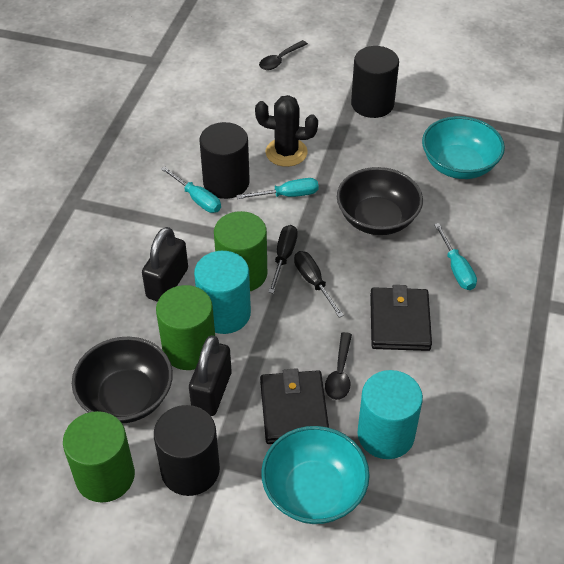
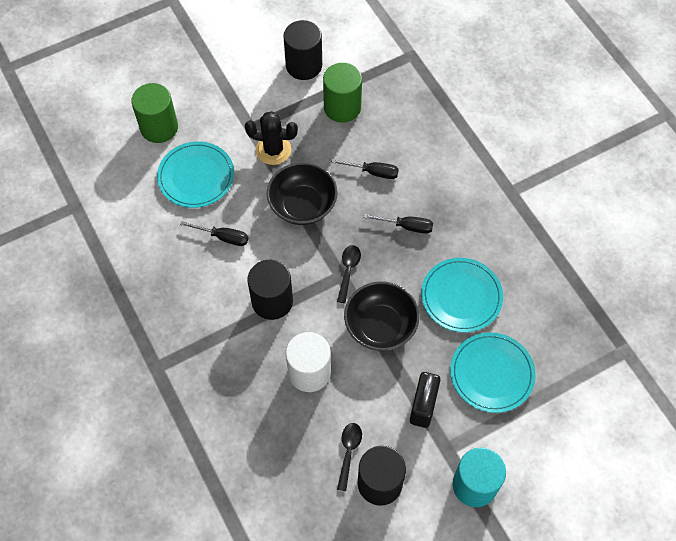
black padlock: 2 -> 1
black screwdriver: 2 -> 3
black wallet: 2 -> 0
green cylinder: 3 -> 2
turquoise bowl: 2 -> 0
turquoise cylinder: 2 -> 1
turquoise plate: 0 -> 3
turquoise screwdriver: 3 -> 0
white cylinder: 0 -> 1

